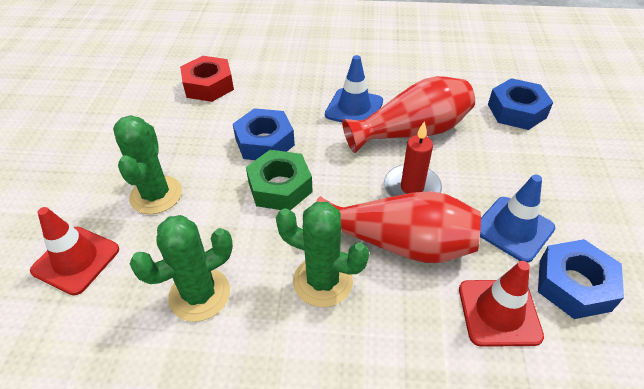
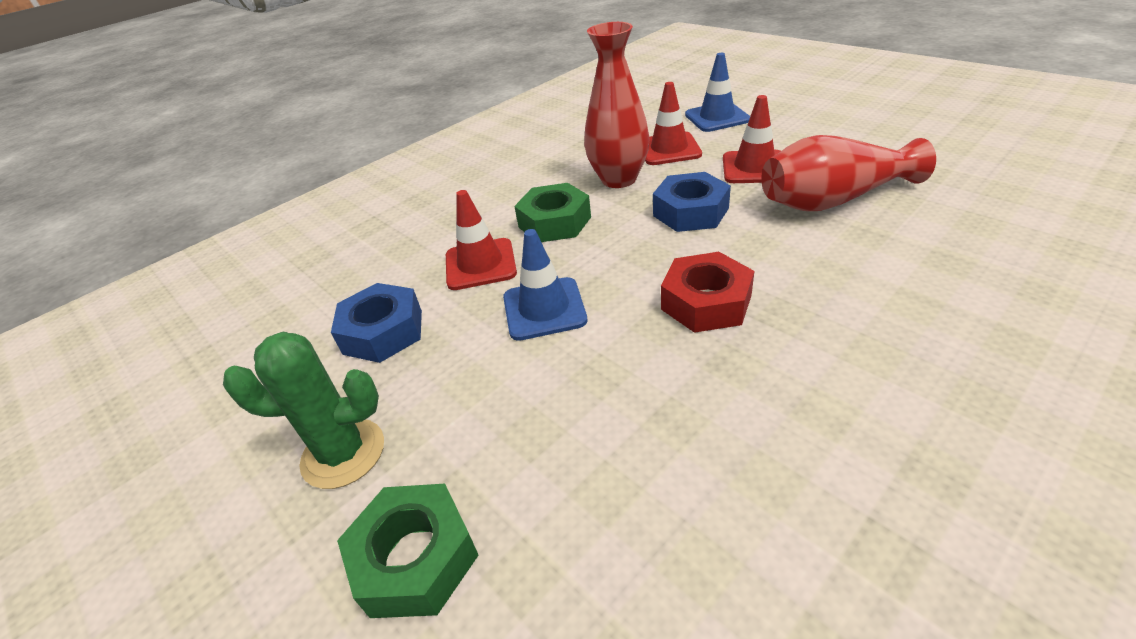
blue nut: 3 -> 2
green cactus: 3 -> 1
green nut: 1 -> 2
red candle: 1 -> 0
red traffic cone: 2 -> 3

